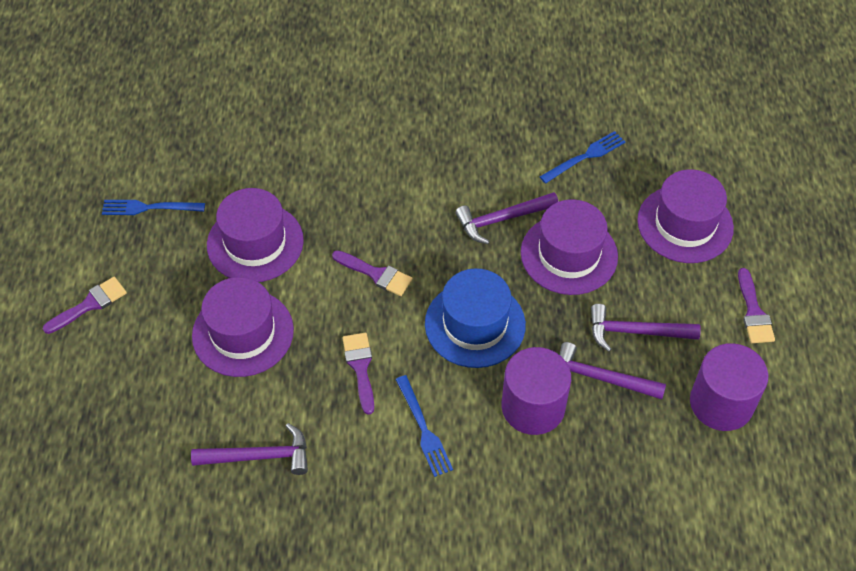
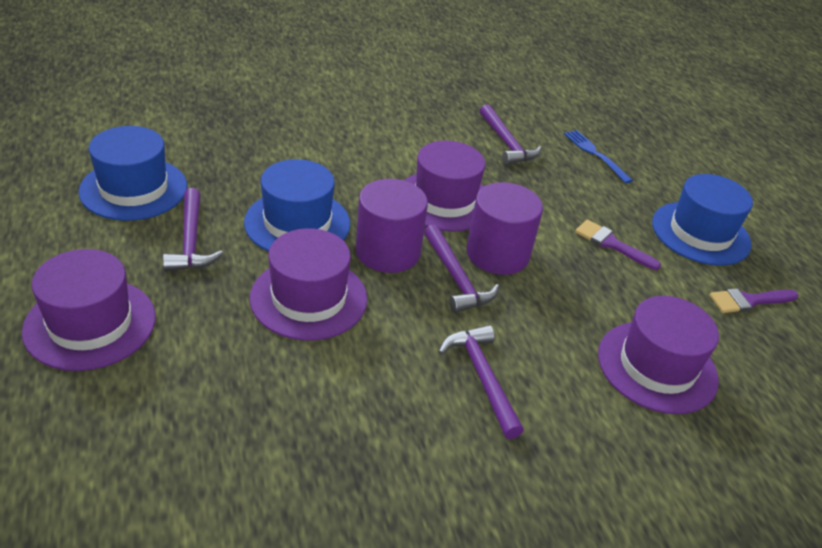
blue fork: 3 -> 1
blue hat: 1 -> 3
purple brush: 4 -> 2

